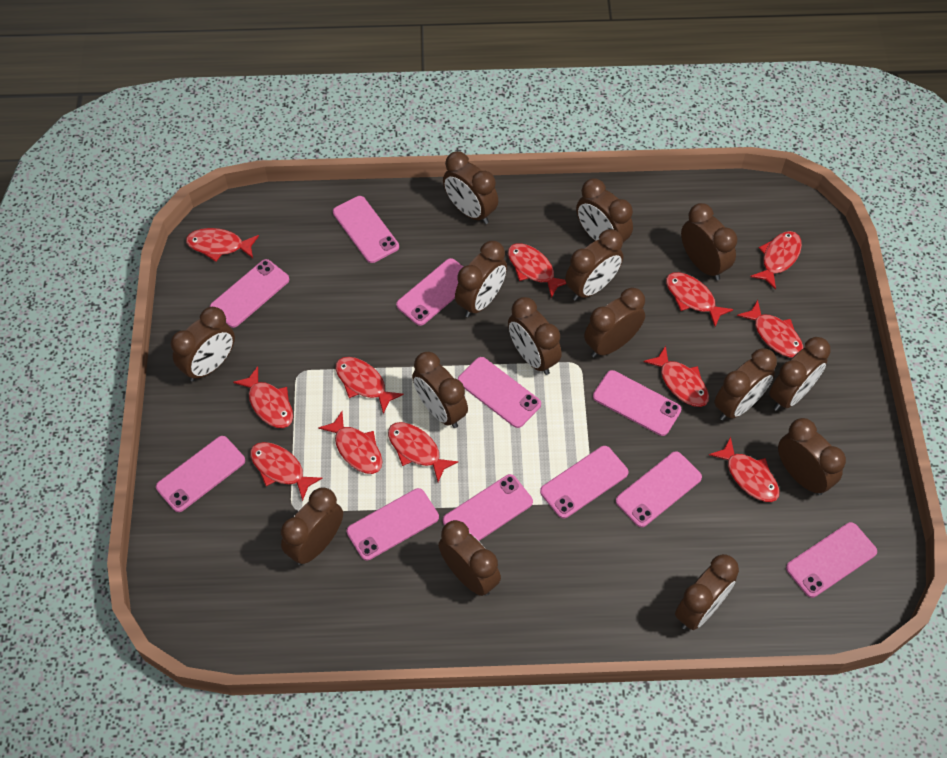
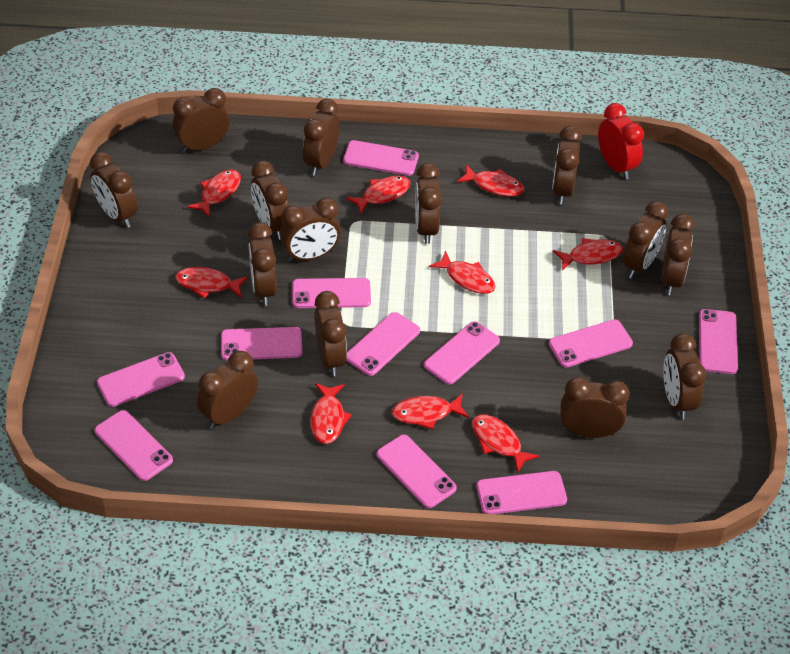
brown clock: 15 -> 14
red clock: 0 -> 1
red fish: 12 -> 9

